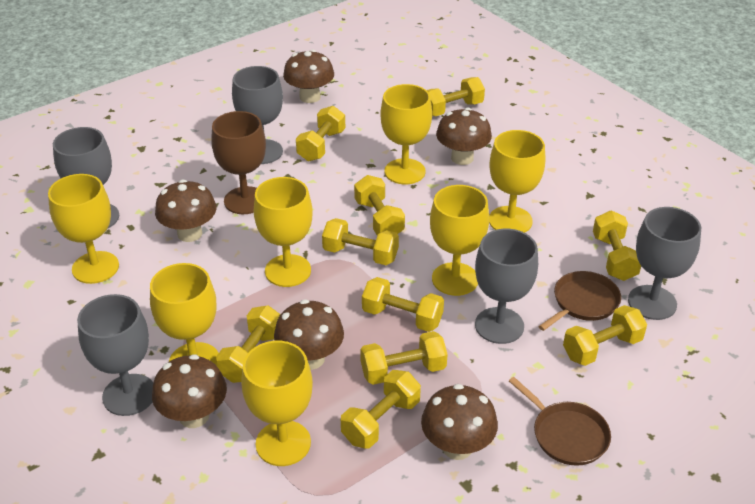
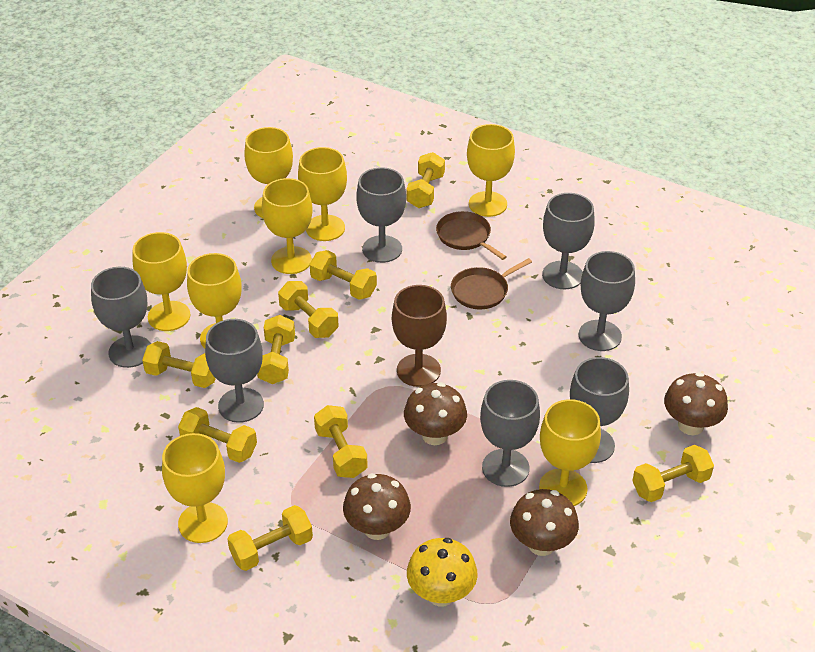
brown mushroom: 6 -> 4
grey goblet: 5 -> 7
yellow dumbbell: 10 -> 9
yellow goblet: 7 -> 8
yellow mushroom: 0 -> 1

